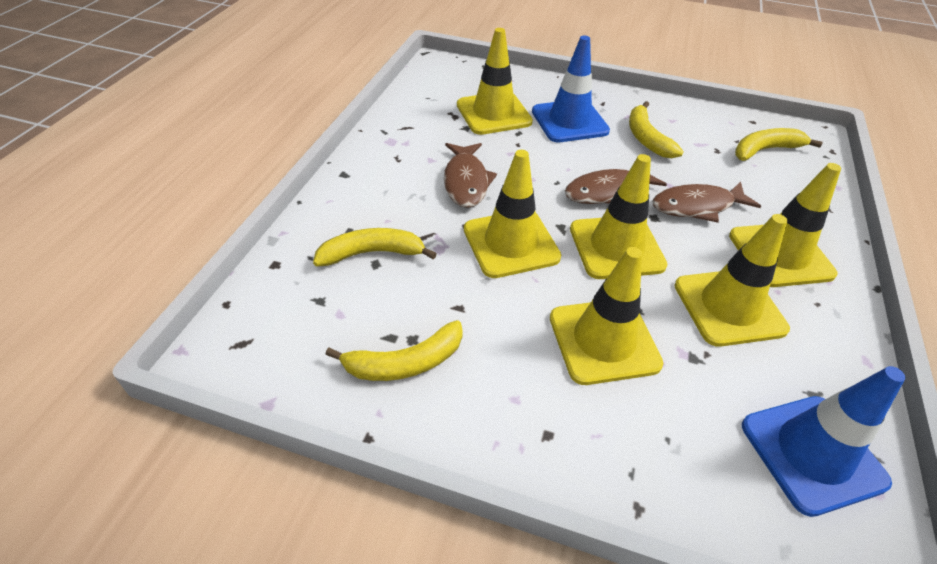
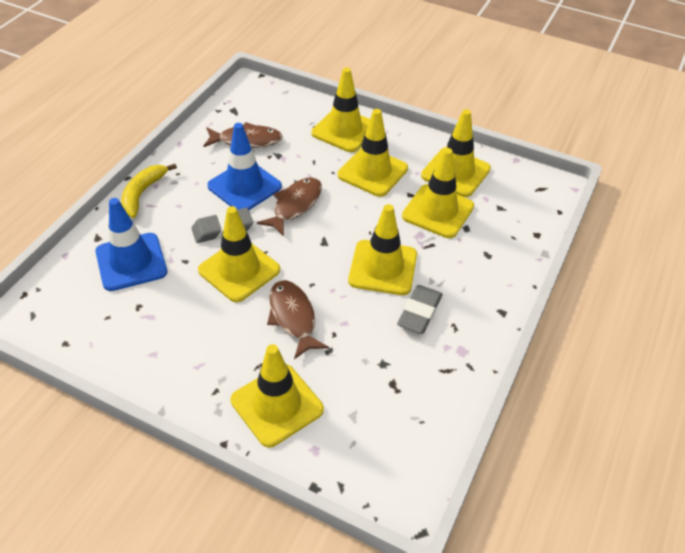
grey eraser: 0 -> 2
yellow banana: 4 -> 1
yellow traffic cone: 6 -> 7

